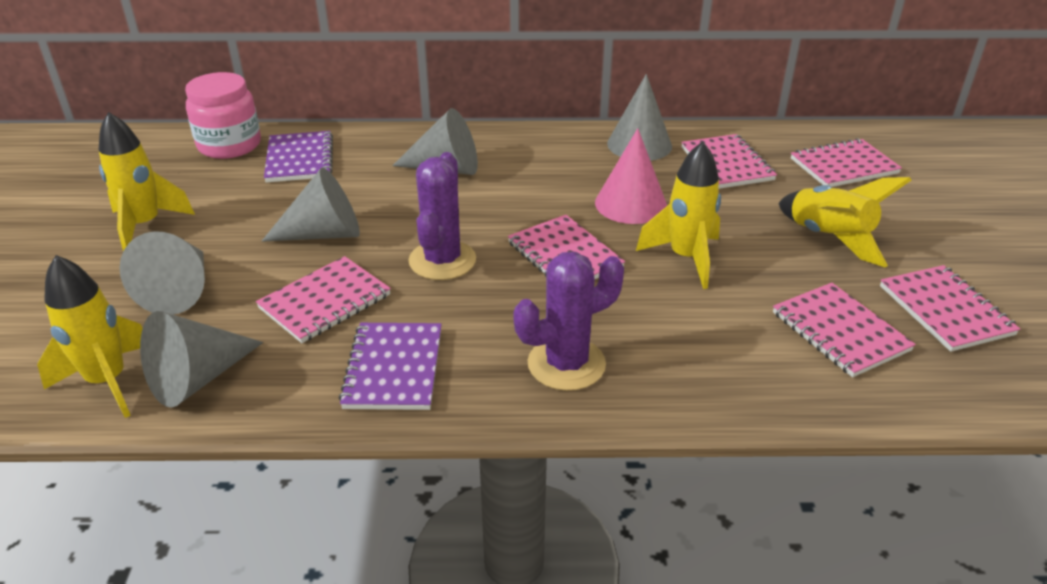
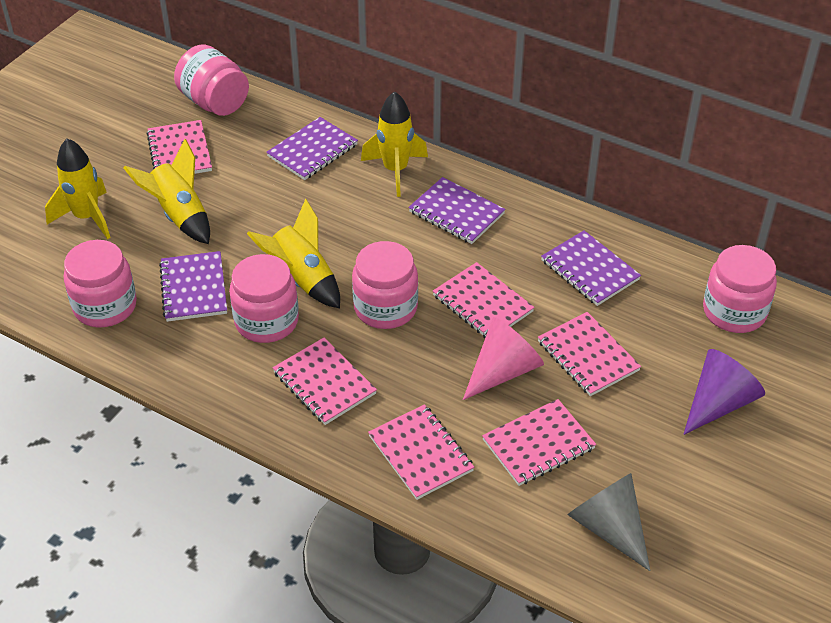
grey cone: 5 -> 1
pink jar: 1 -> 5
purple cactus: 2 -> 0
purple cone: 0 -> 1
purple notebook: 2 -> 4

